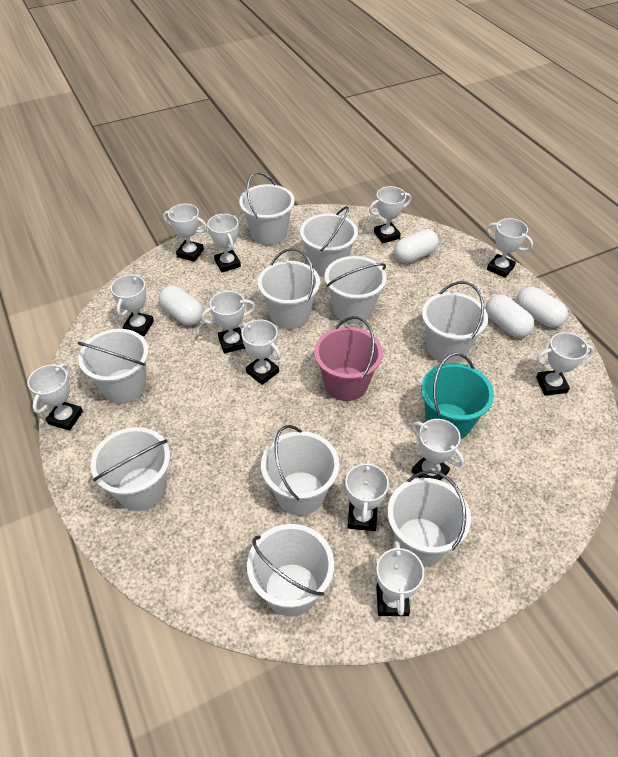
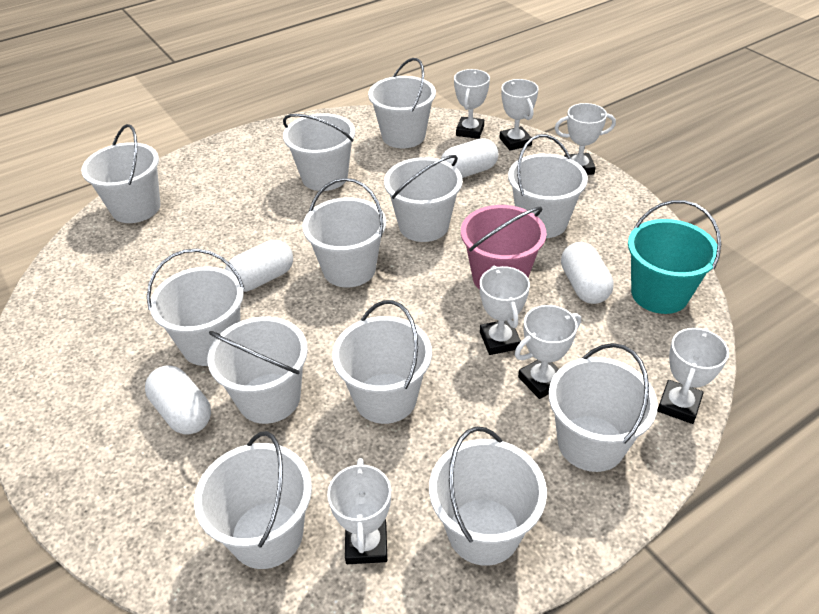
white bucket: 10 -> 12
white trophy: 12 -> 7

